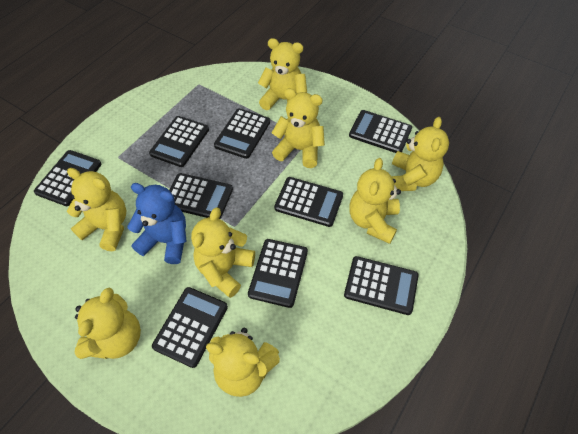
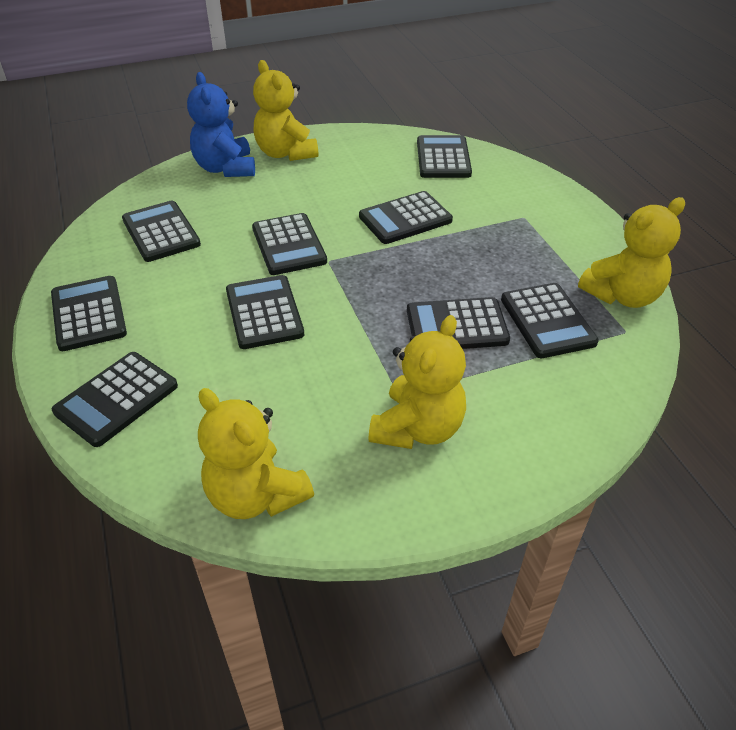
yellow teddy bear: 8 -> 4

